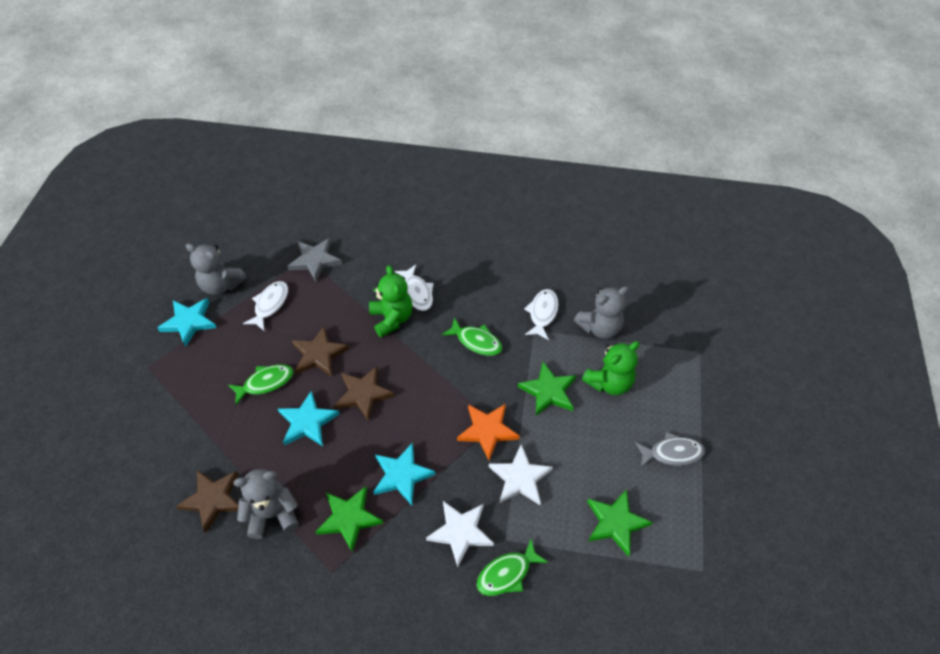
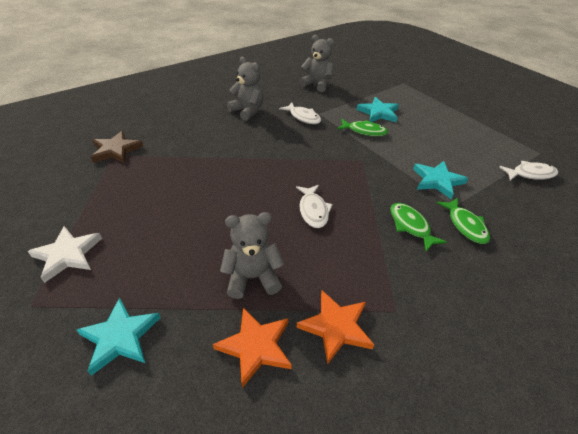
brown star: 3 -> 1
green star: 3 -> 0
green teddy bear: 2 -> 0
grey fish: 1 -> 0
grey star: 1 -> 0
orange star: 1 -> 2
white star: 2 -> 1

